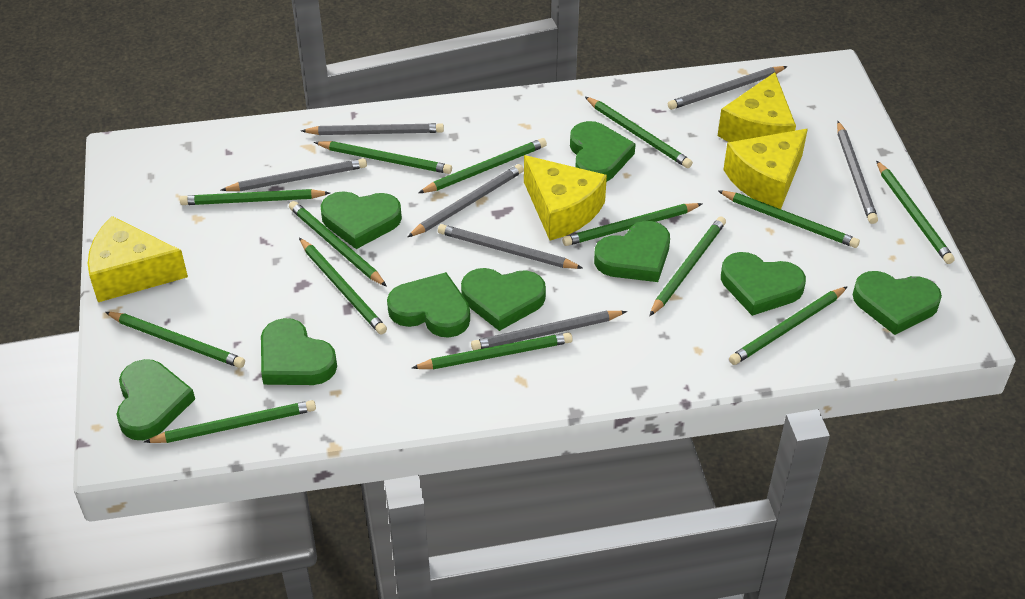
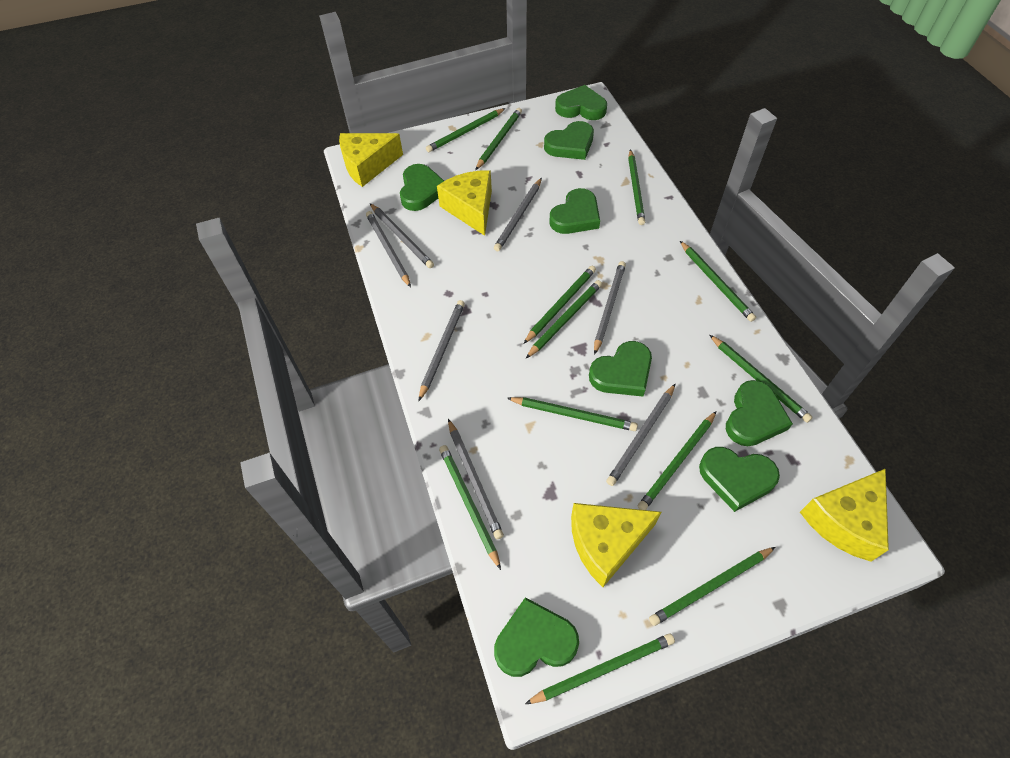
green heart: 9 -> 8
green pencil: 14 -> 12

